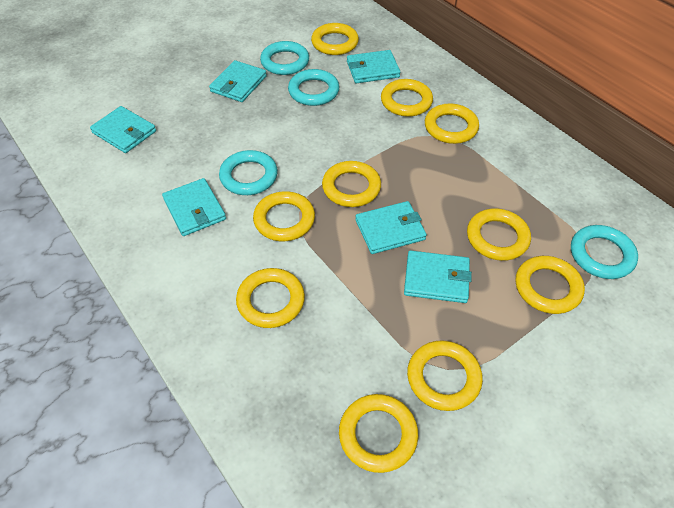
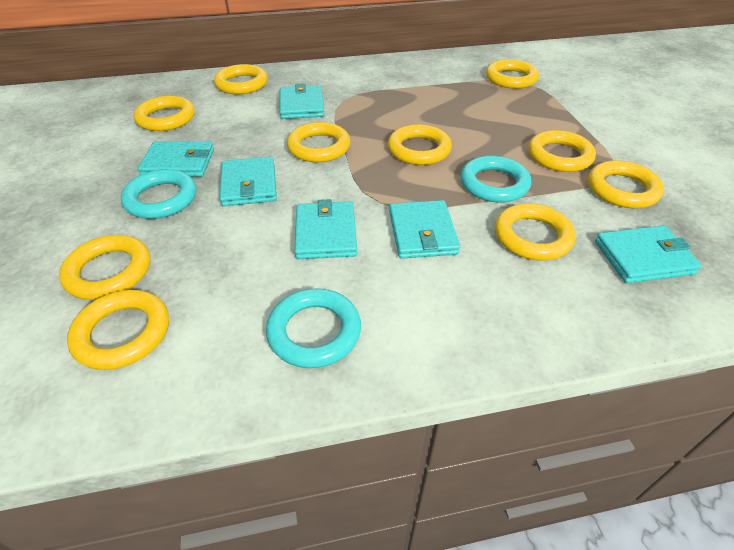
turquoise ring: 4 -> 3

